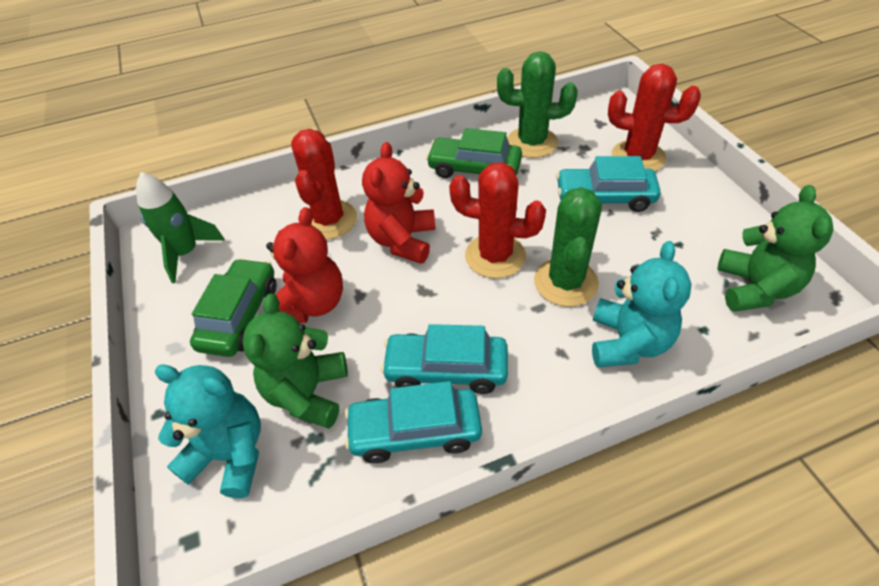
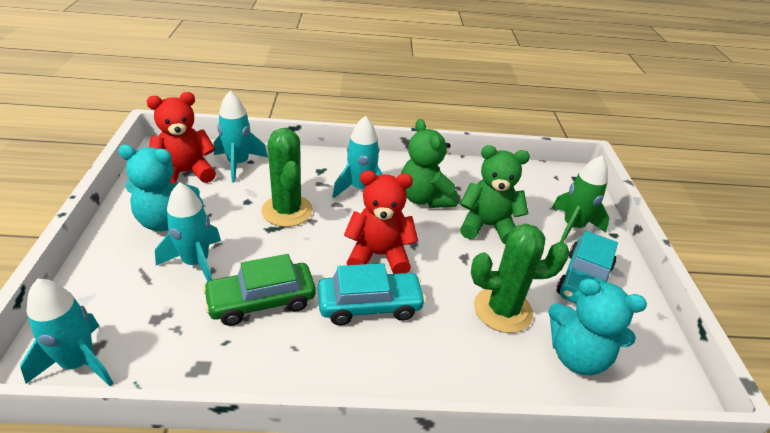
green car: 2 -> 1
red cactus: 3 -> 0
turquoise car: 3 -> 2
turquoise rocket: 0 -> 4

